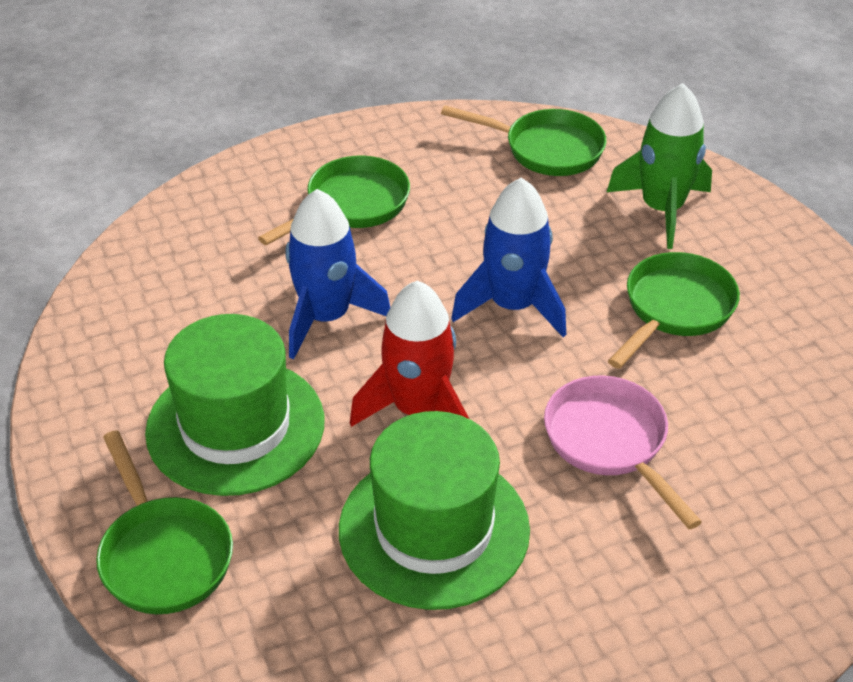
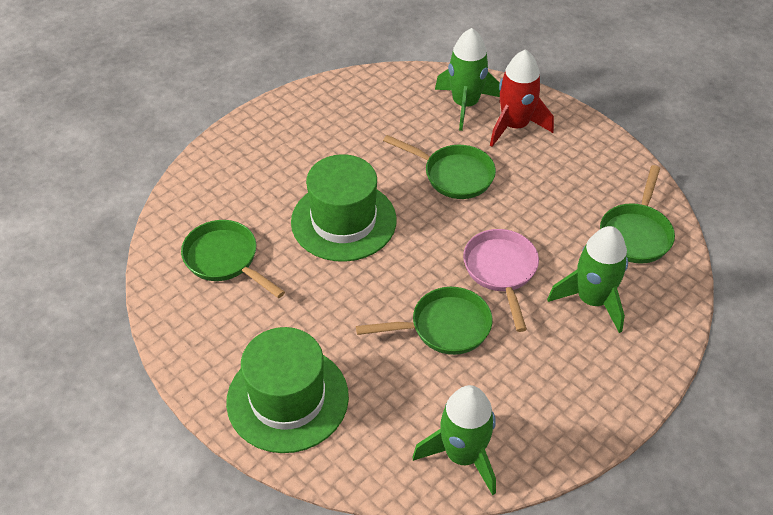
blue rocket: 2 -> 0
green rocket: 1 -> 3

